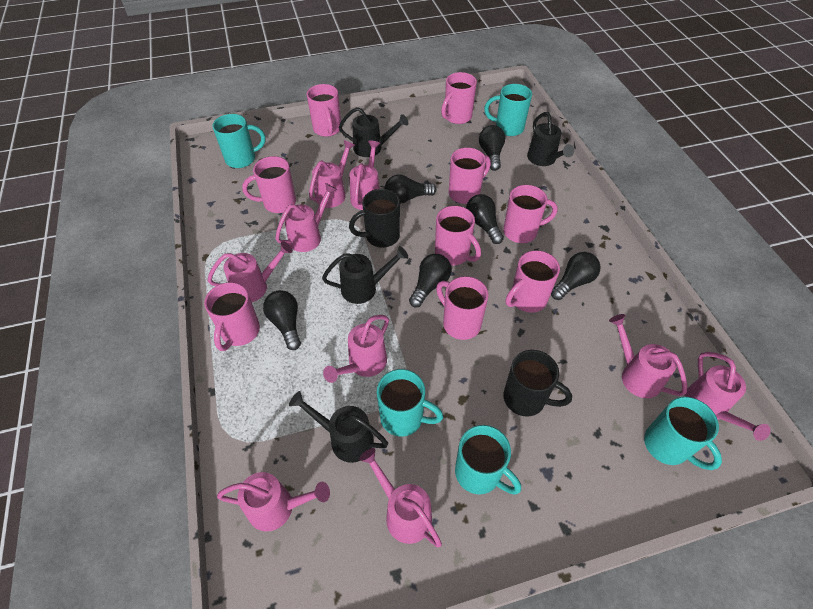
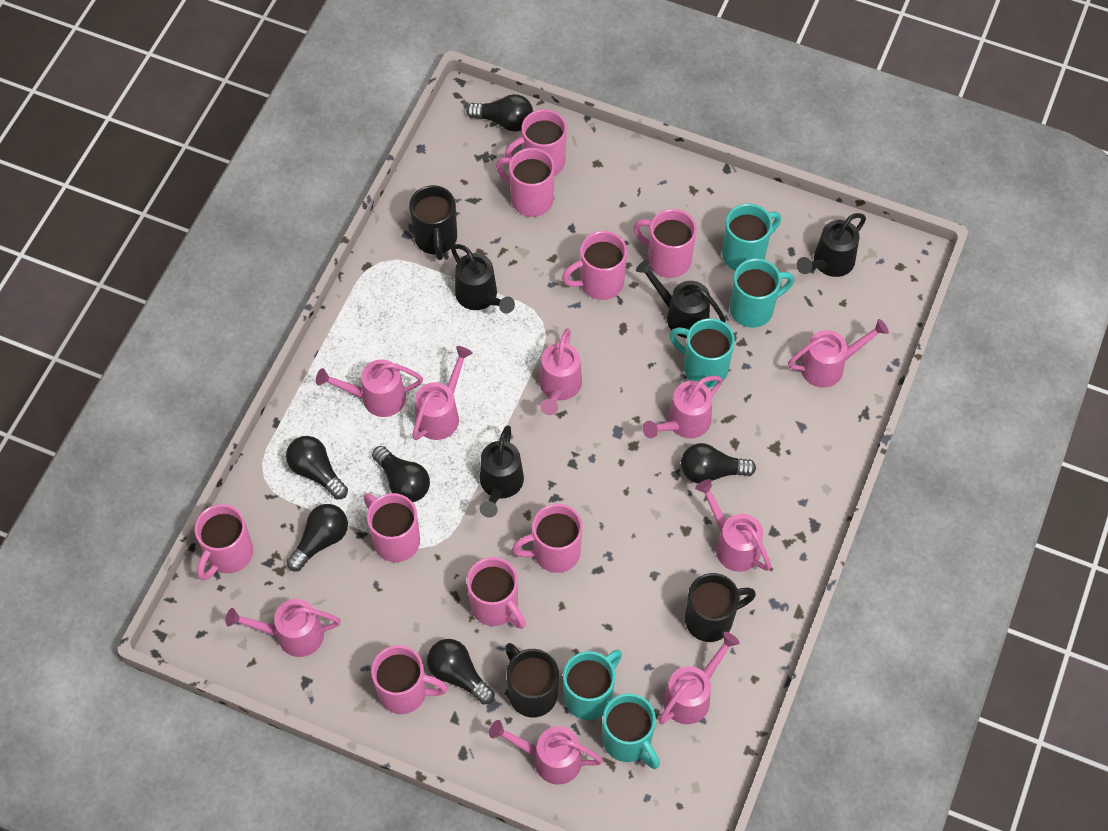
black mug: 2 -> 3

